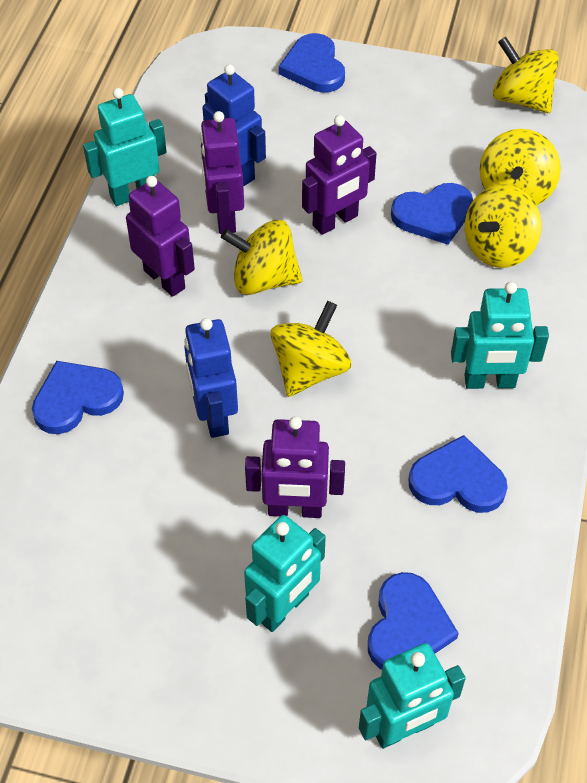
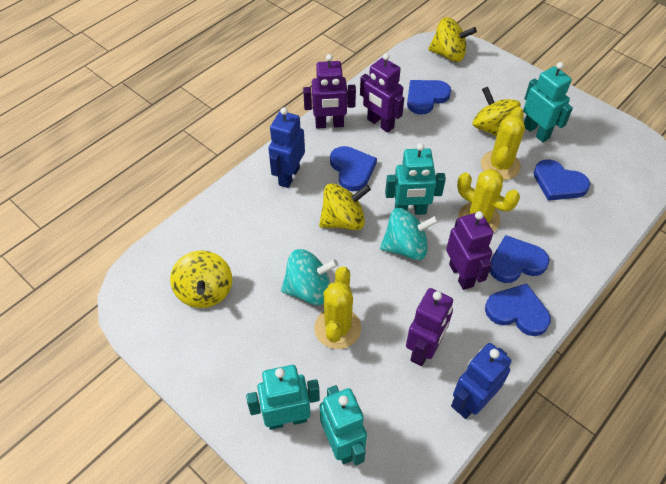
turquoise spinning top: 0 -> 2
yellow cactus: 0 -> 3
yellow spinning top: 5 -> 4

